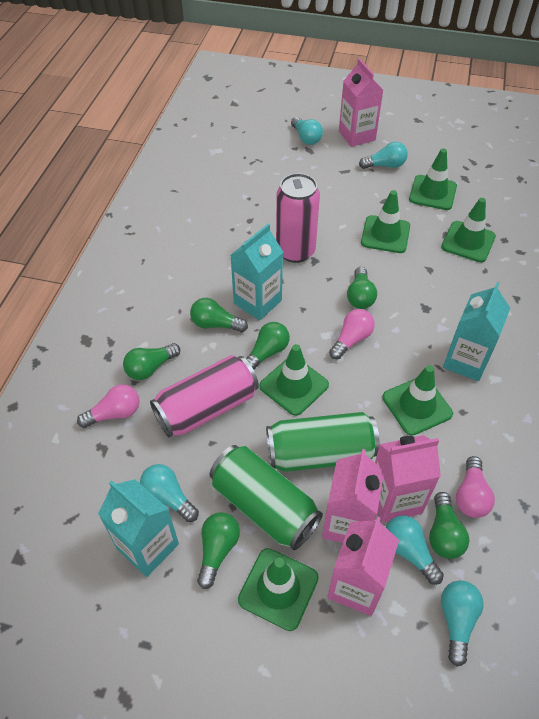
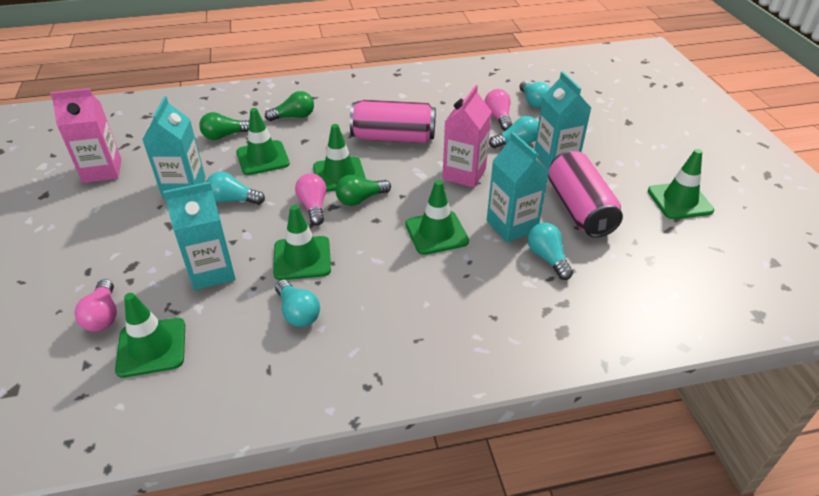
green can: 2 -> 0
green light bulb: 6 -> 3
pink carton: 4 -> 2
turquoise carton: 3 -> 4

